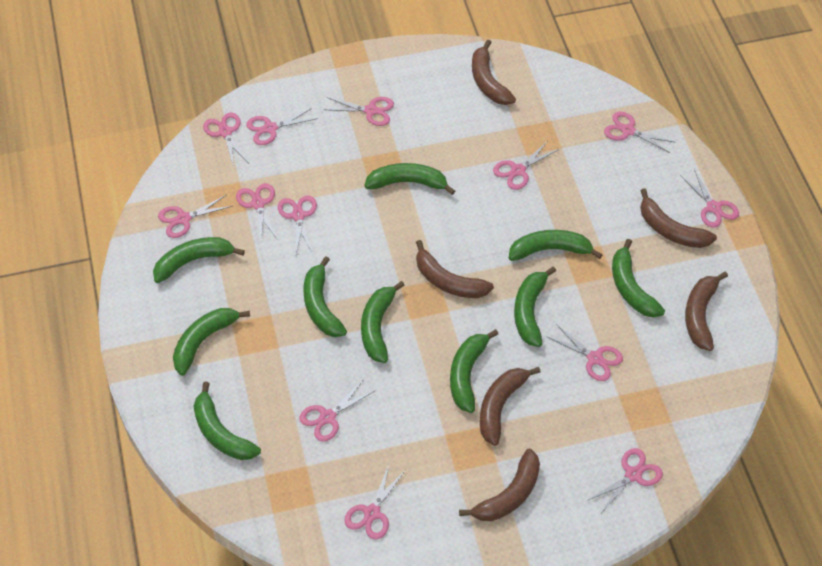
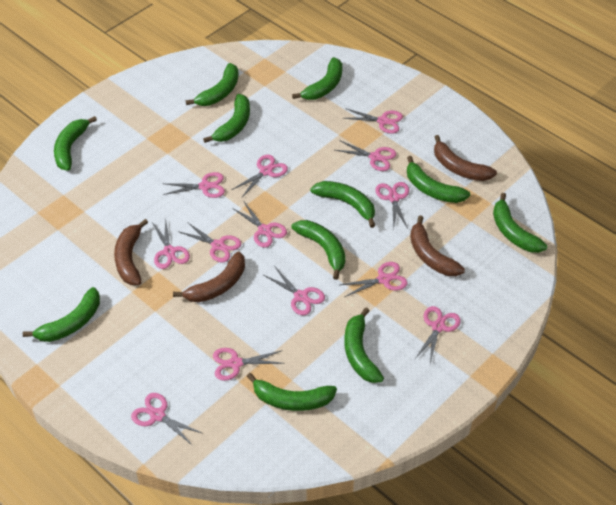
brown banana: 6 -> 4
green banana: 10 -> 11

